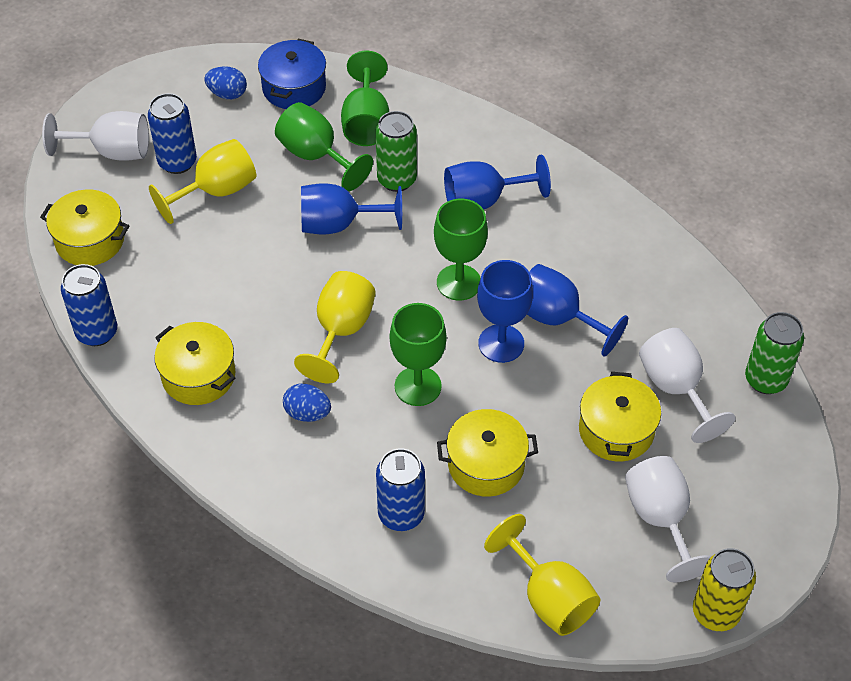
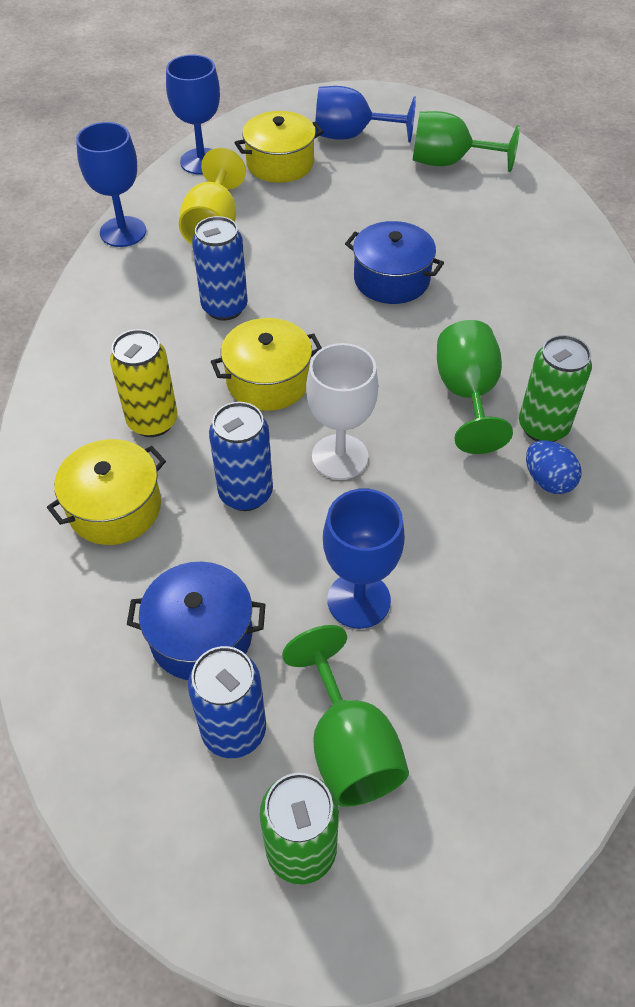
blue egg: 2 -> 1
blue pot: 1 -> 2
green goblet: 4 -> 3
white goblet: 3 -> 1
yellow goblet: 3 -> 1
yellow pot: 4 -> 3

